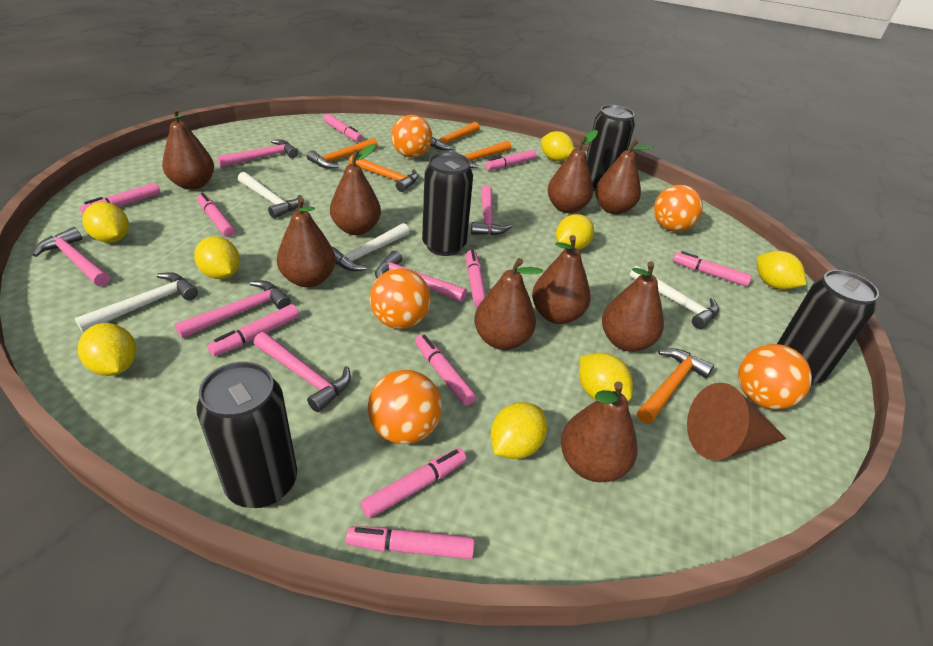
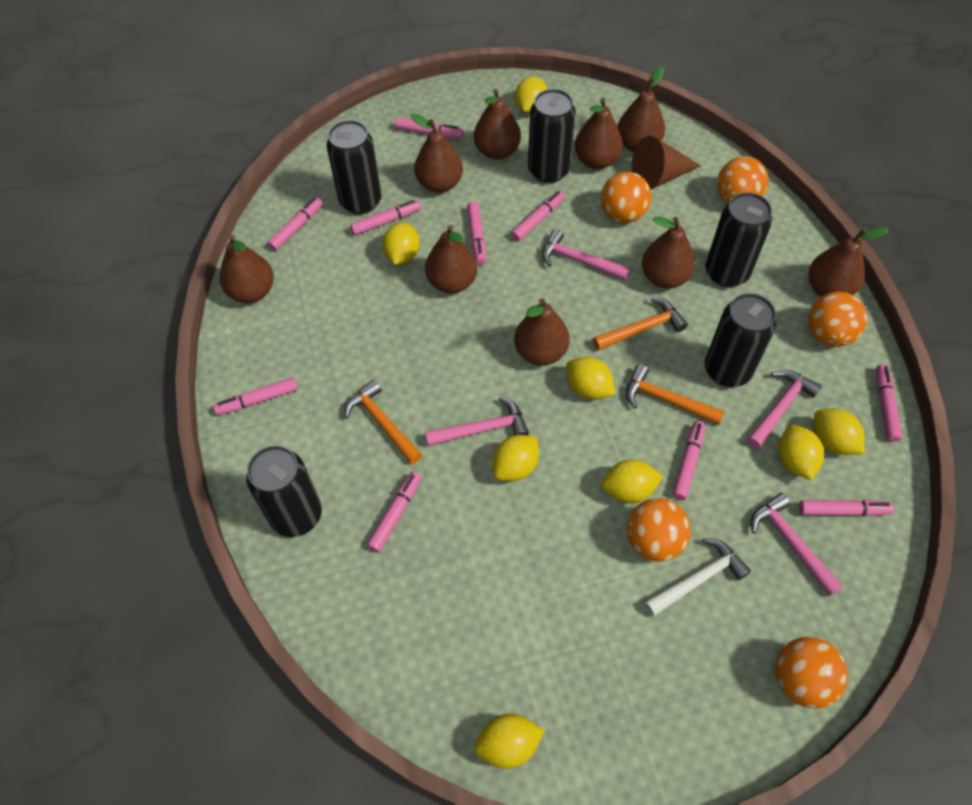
black can: 4 -> 5
orange hammer: 5 -> 3
pink hammer: 6 -> 4
white hammer: 4 -> 1

